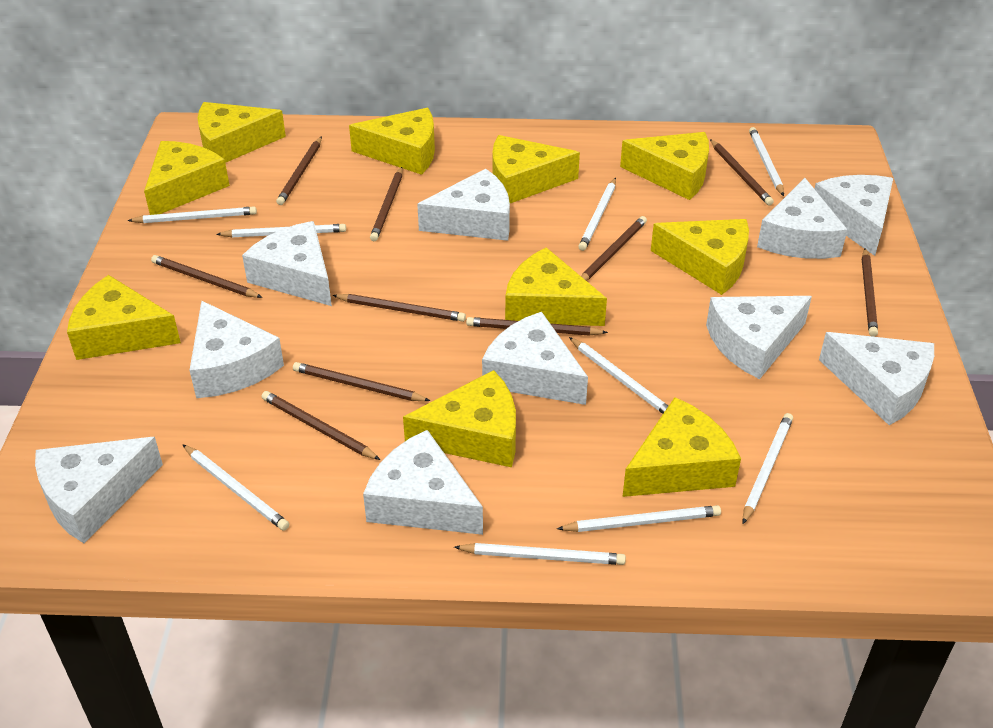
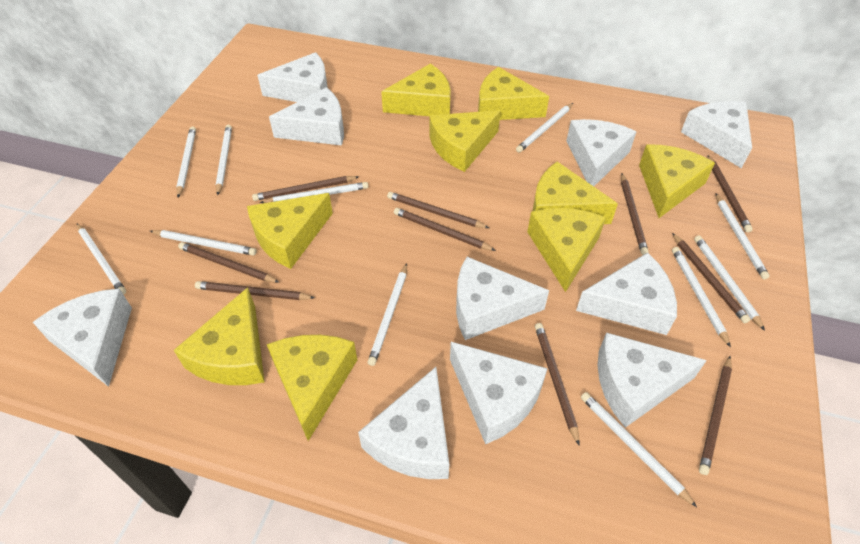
white pencil: 9 -> 11
yellow cheese: 10 -> 9

